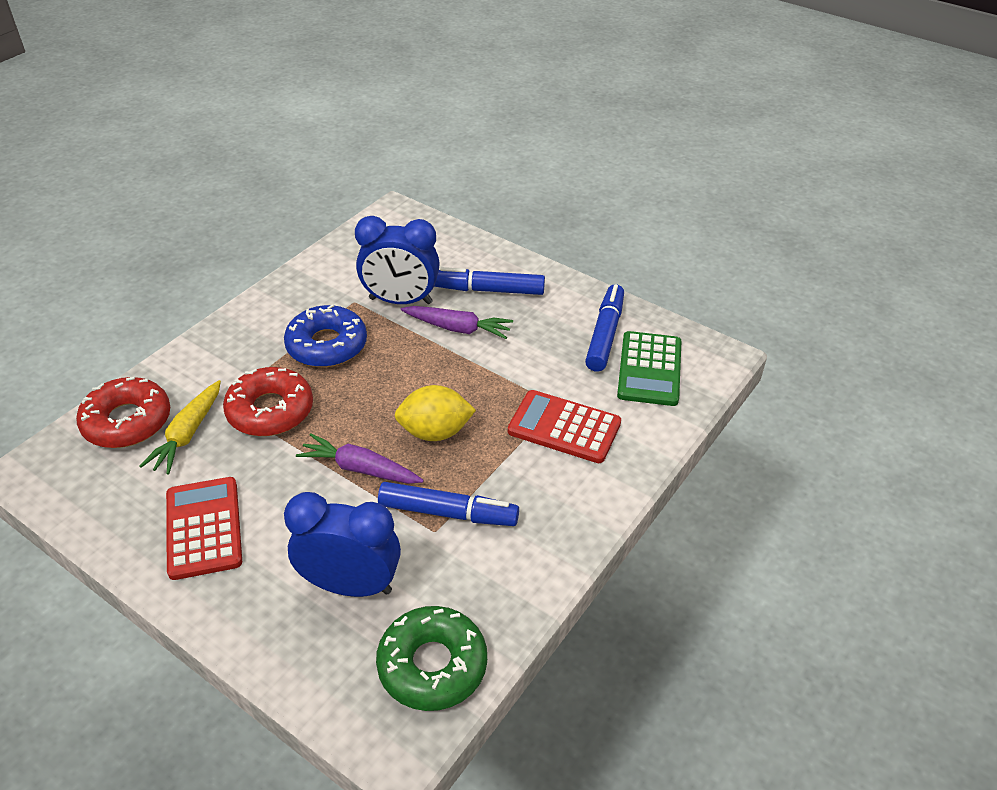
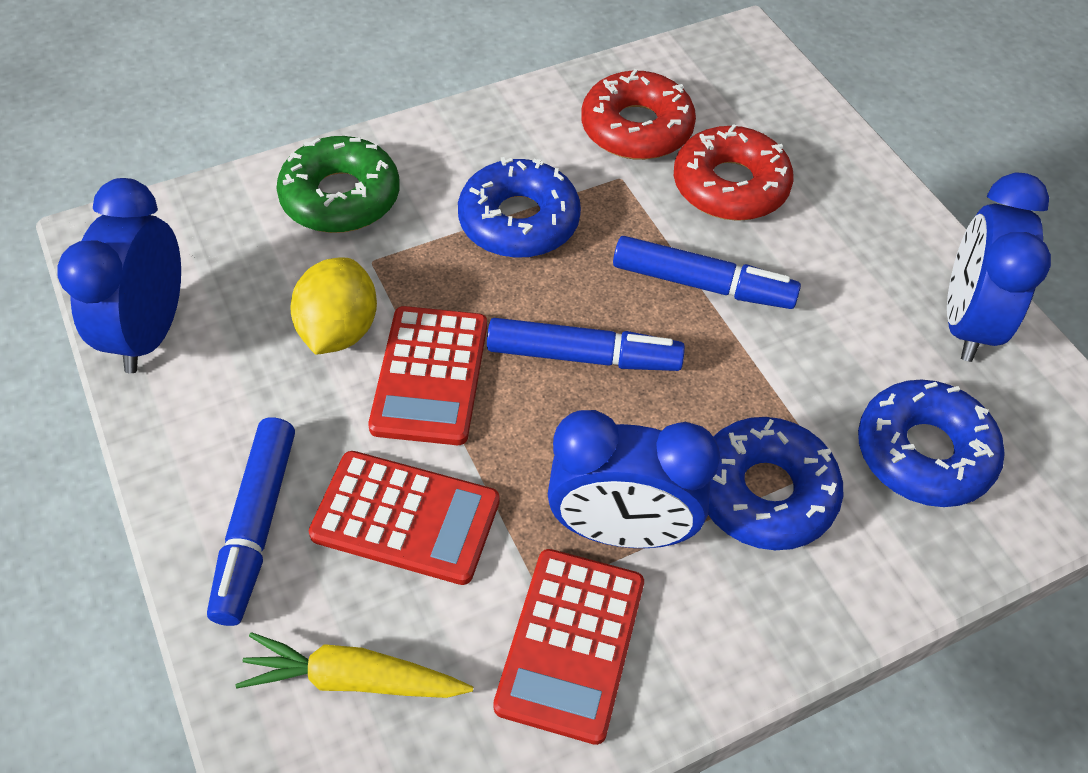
blue clock: 2 -> 3
blue donut: 1 -> 3
green calculator: 1 -> 0
purple carrot: 2 -> 0
red calculator: 2 -> 3

